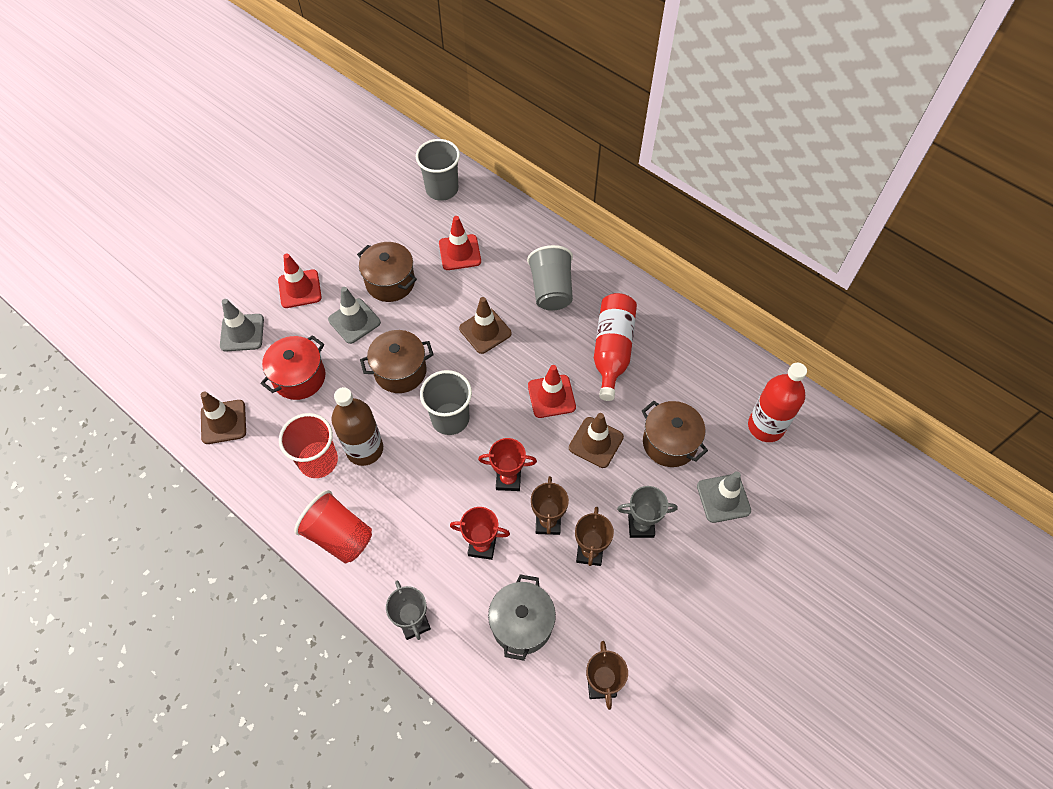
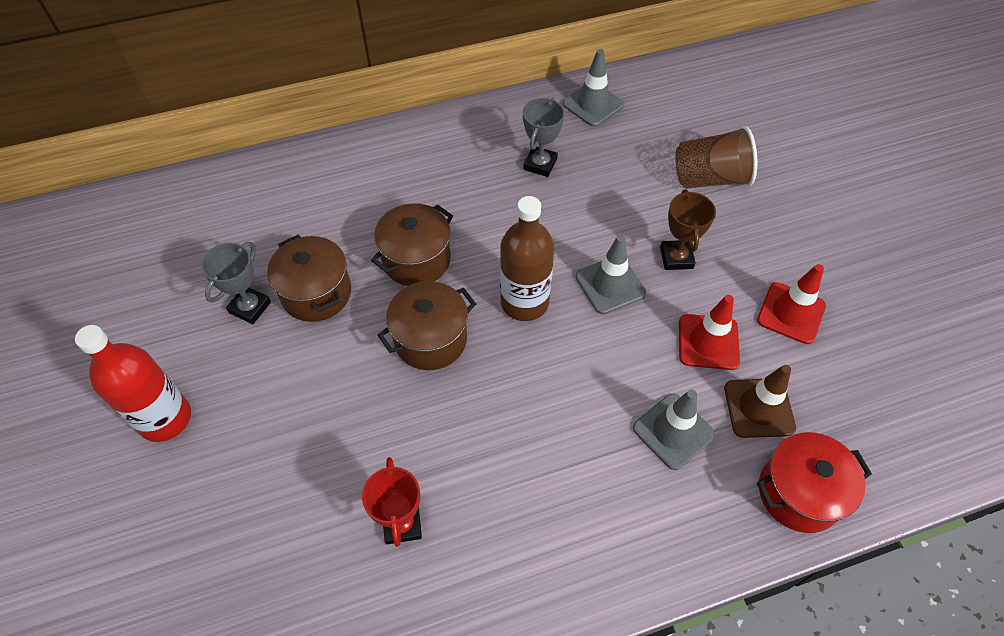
brown cup: 0 -> 1
brown traffic cone: 3 -> 1
brown trophy: 3 -> 1
grey cup: 3 -> 0
grey pot: 1 -> 0
red bottle: 2 -> 1
red cup: 2 -> 0
red traffic cone: 3 -> 2
red trophy: 2 -> 1

